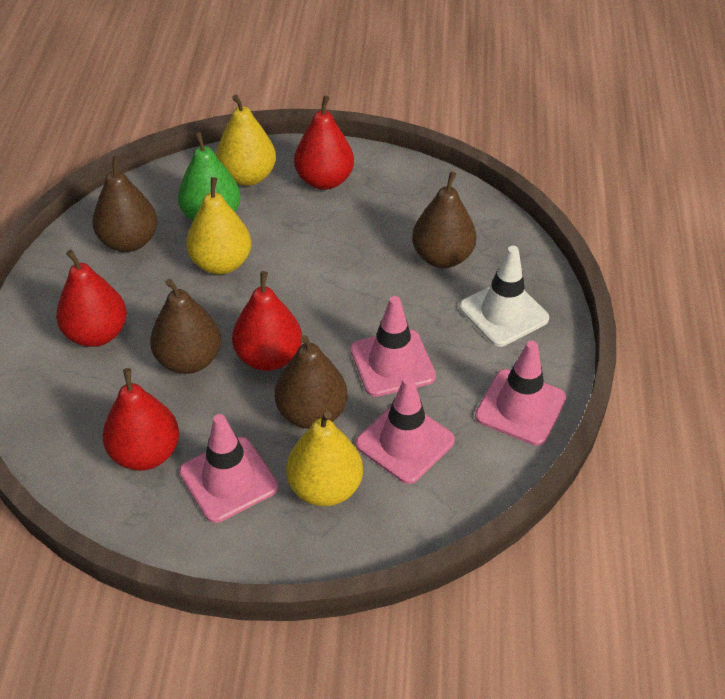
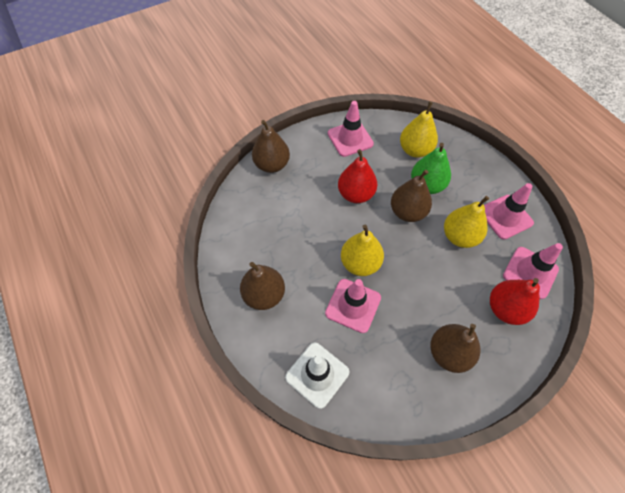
red pear: 4 -> 2

